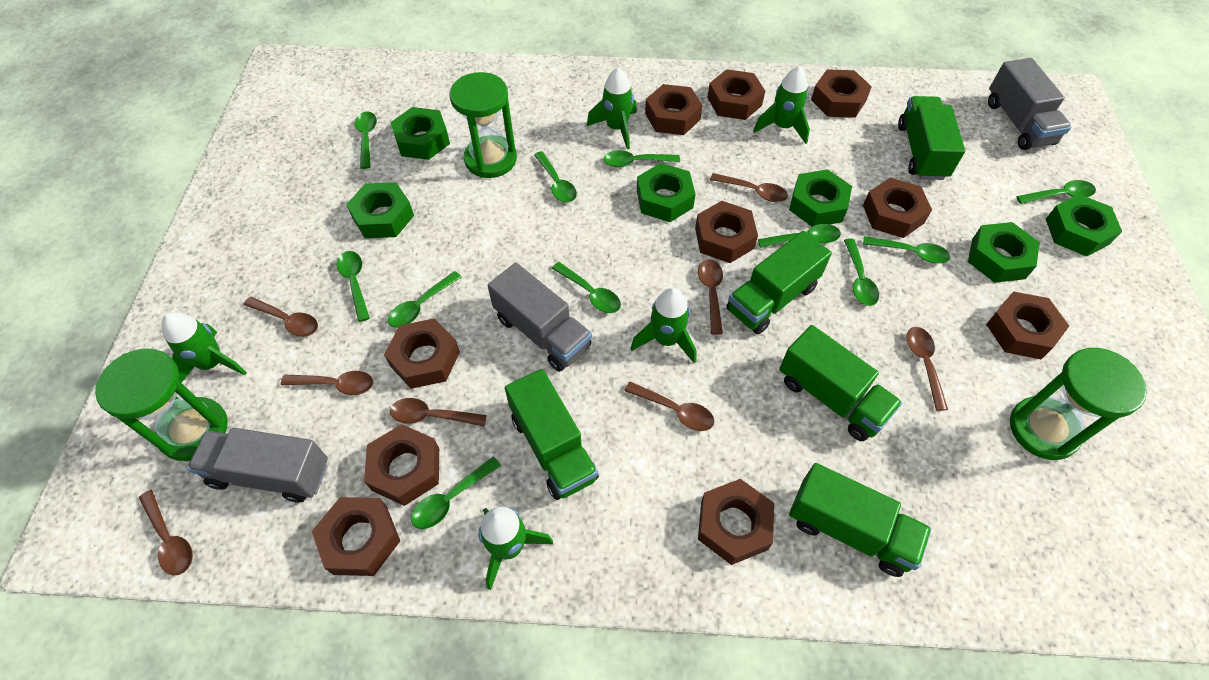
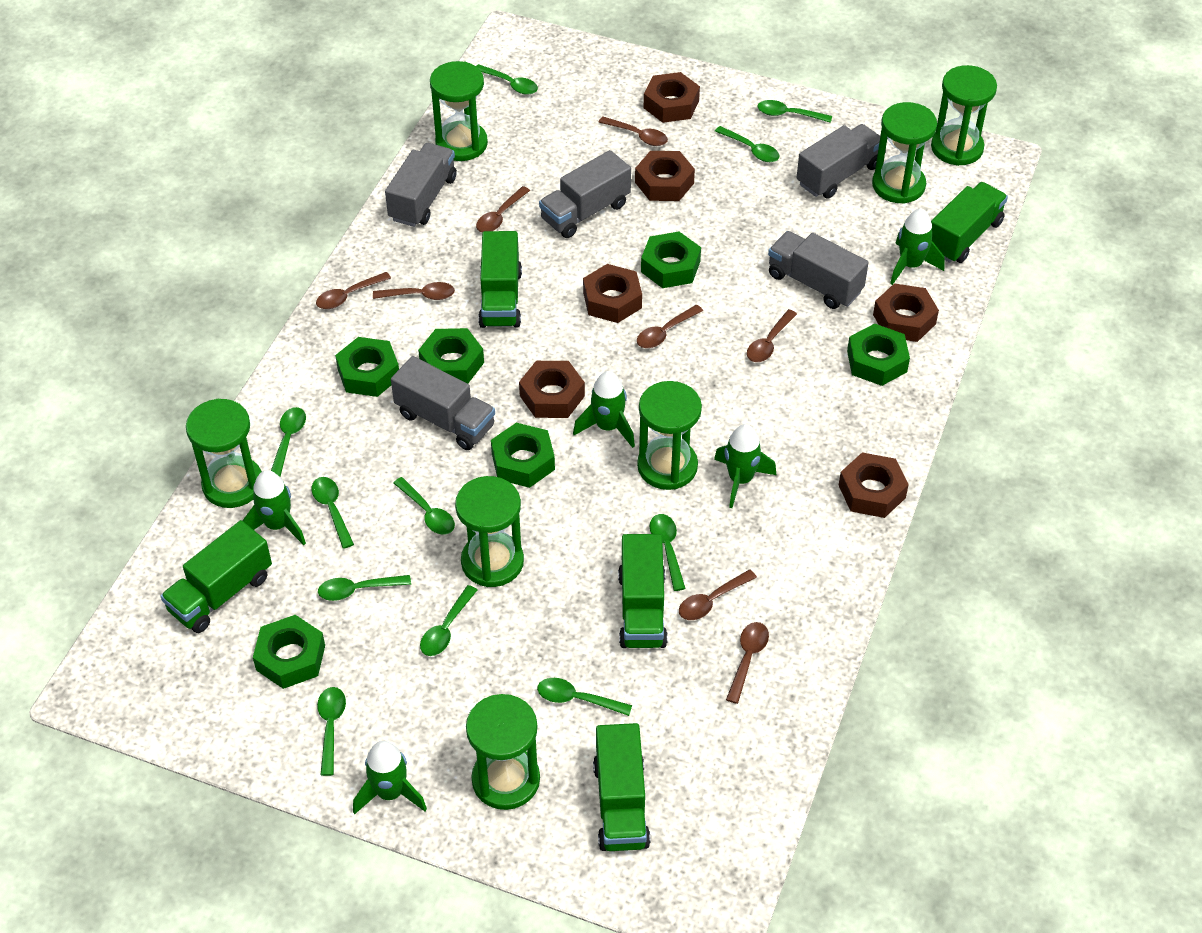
brown nut: 10 -> 6
green hourglass: 3 -> 7
grey truck: 3 -> 5

